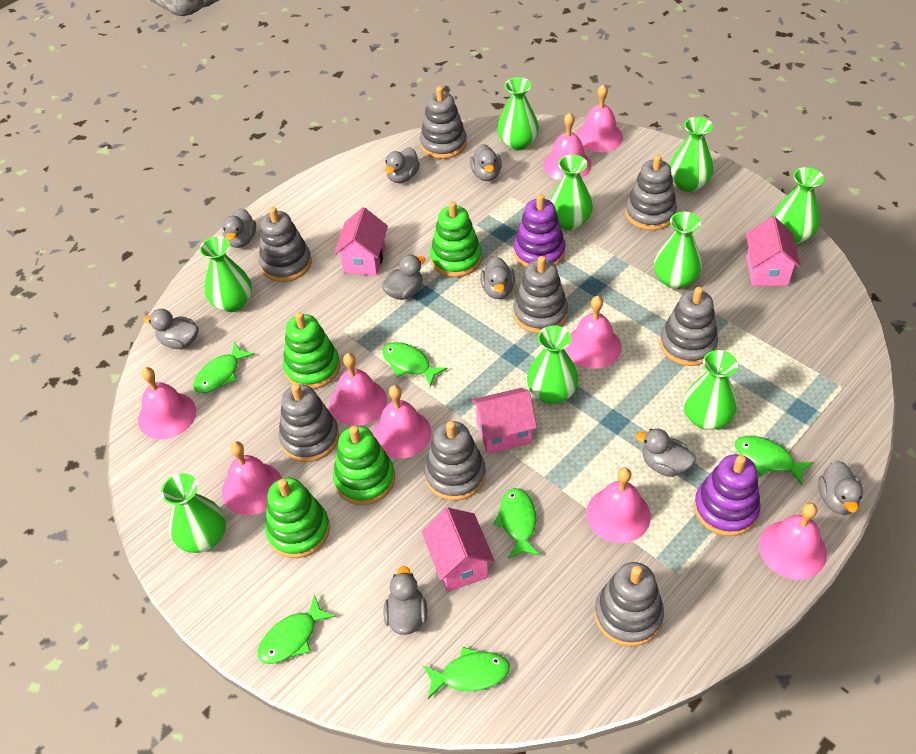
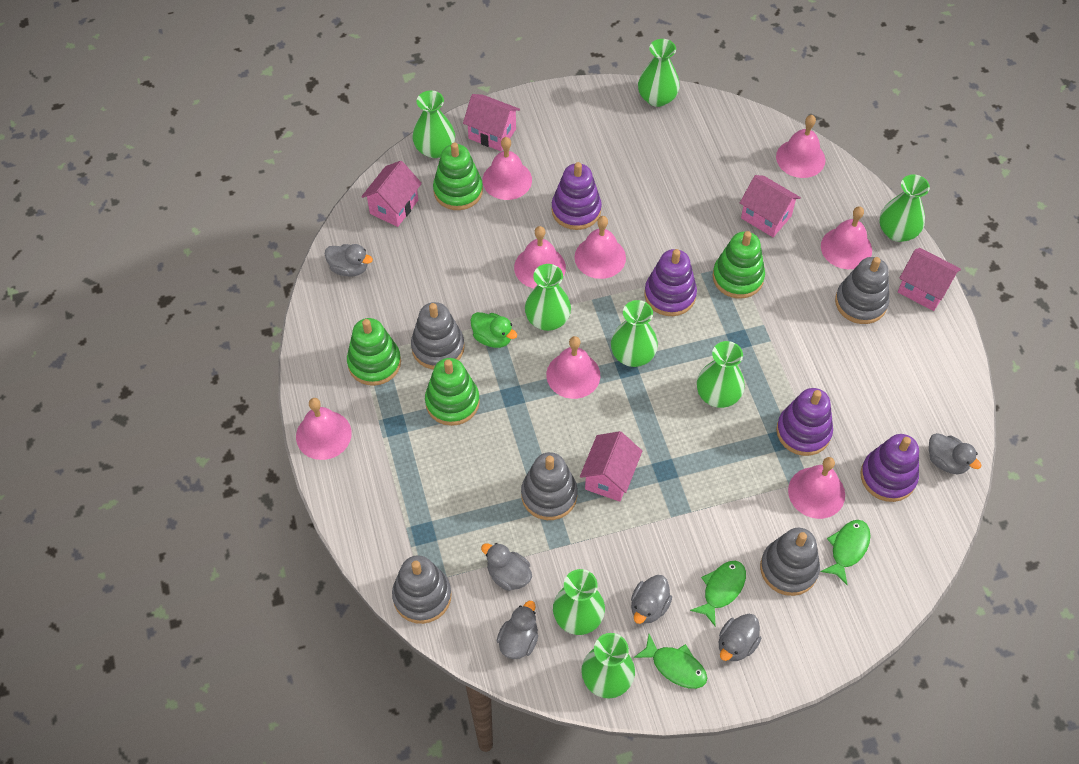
green duck: 0 -> 1
green fish: 6 -> 3
green vase: 9 -> 8
grey duck: 9 -> 6
grey stacking toy: 8 -> 5
pink bell: 9 -> 8
pink house: 4 -> 5
purple stacking toy: 2 -> 4

